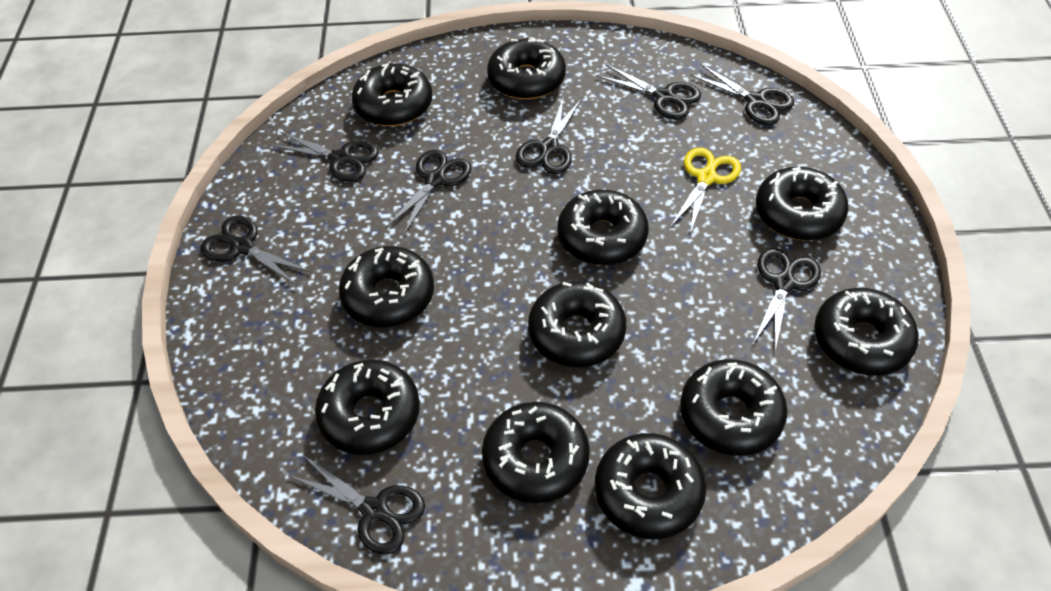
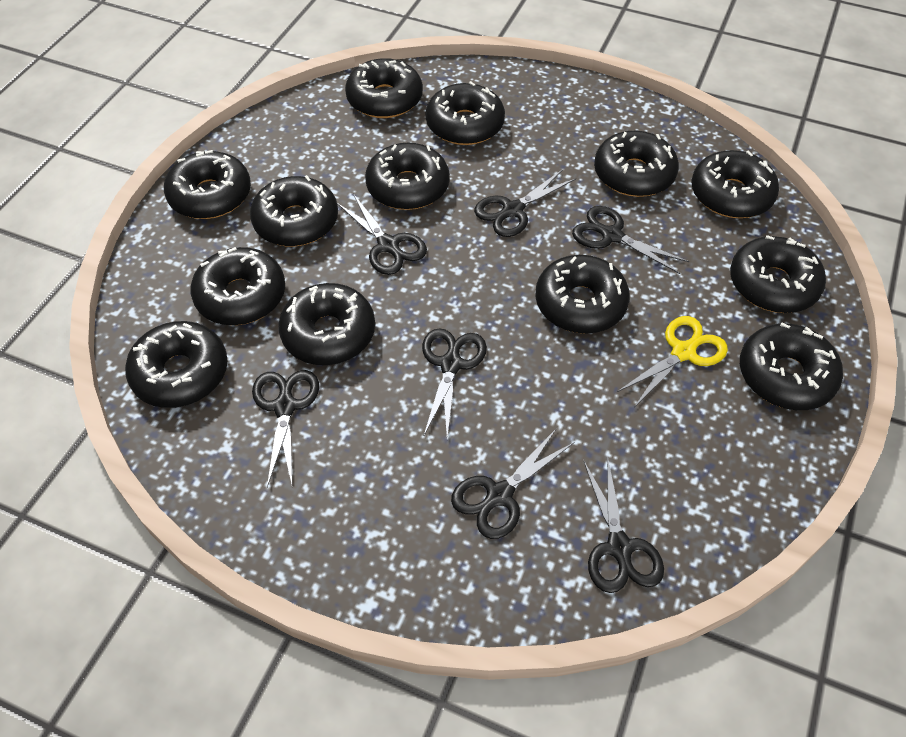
black donut: 11 -> 13
black scissors: 8 -> 7

